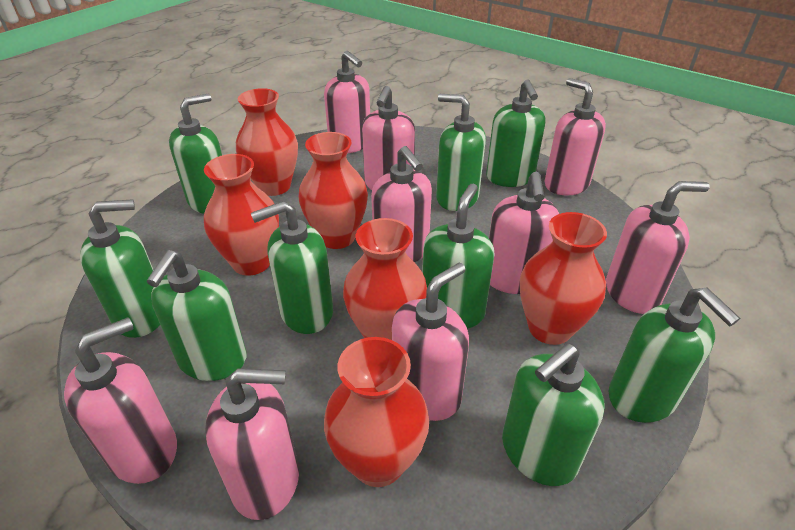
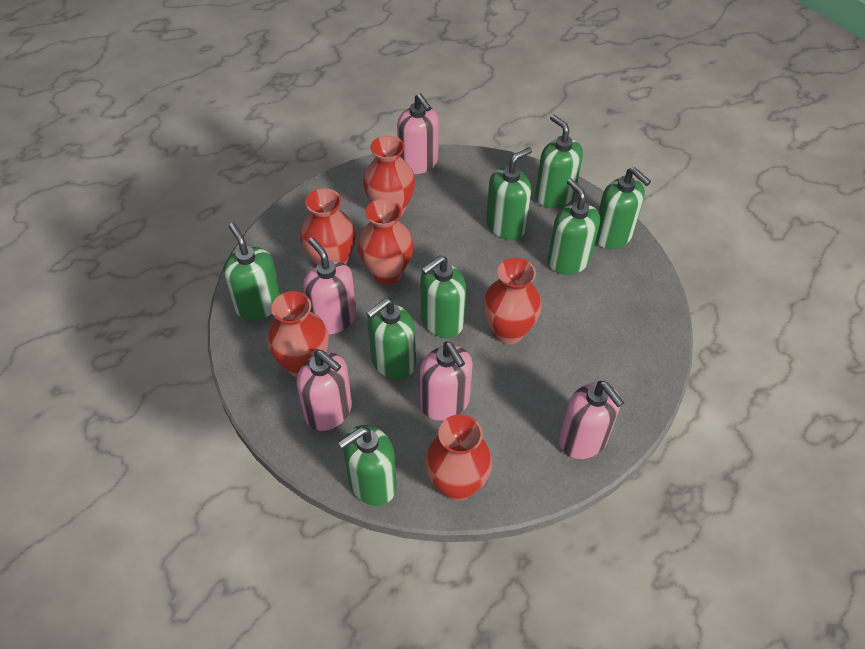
green soap dispenser: 9 -> 8
pink soap dispenser: 9 -> 5

